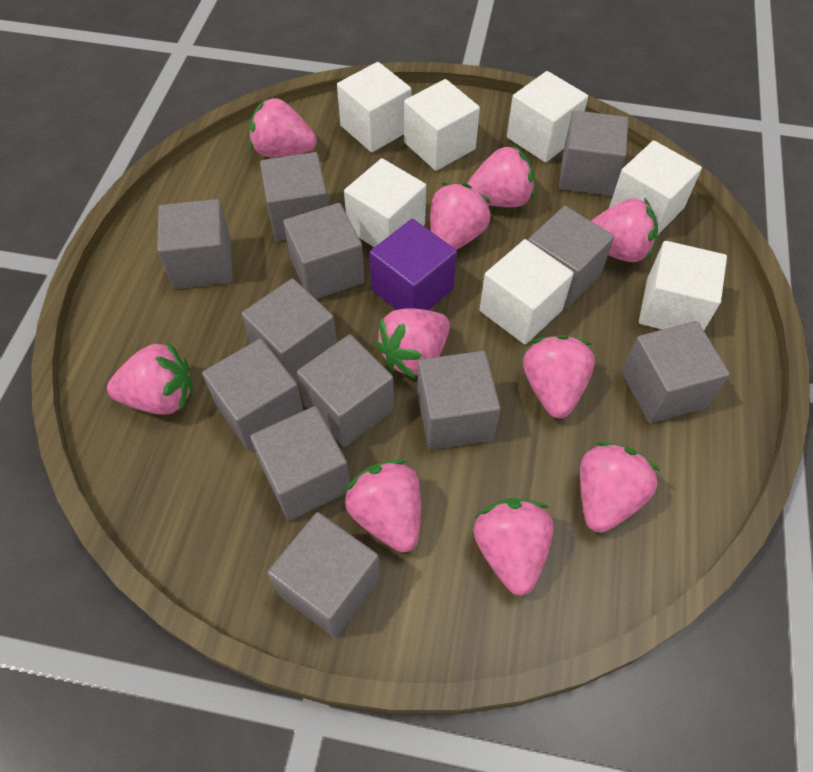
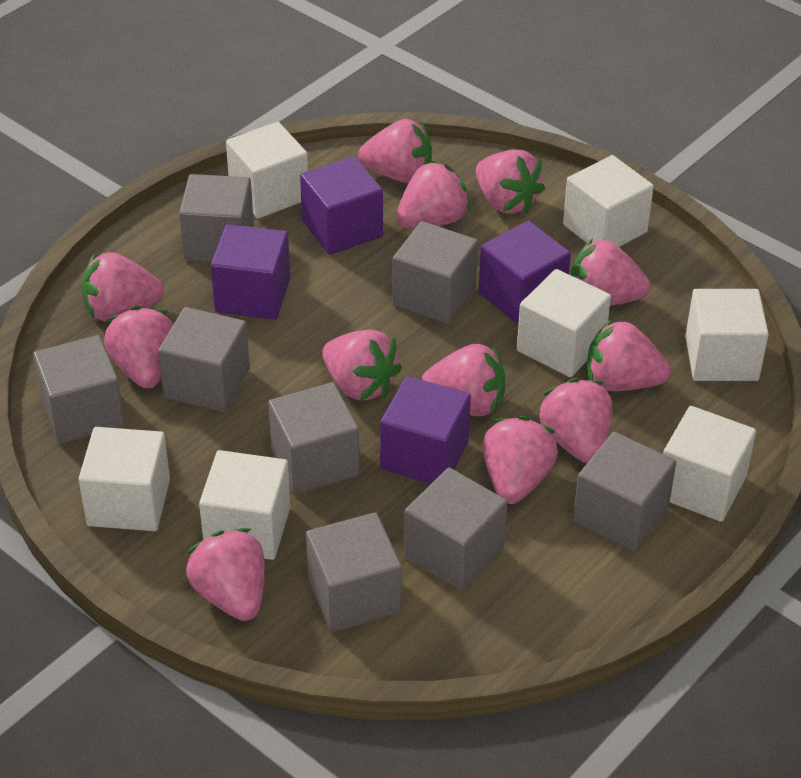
grey cube: 12 -> 8
pink strawberry: 10 -> 12
purple cube: 1 -> 4

